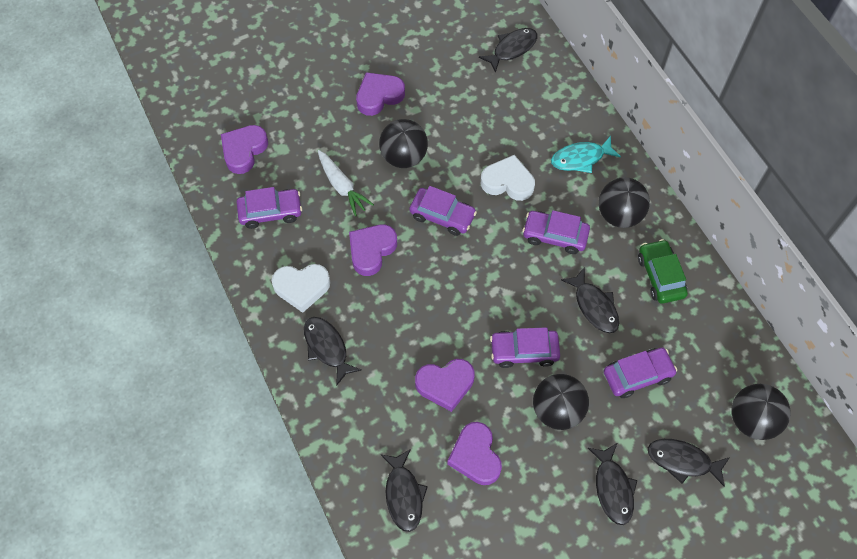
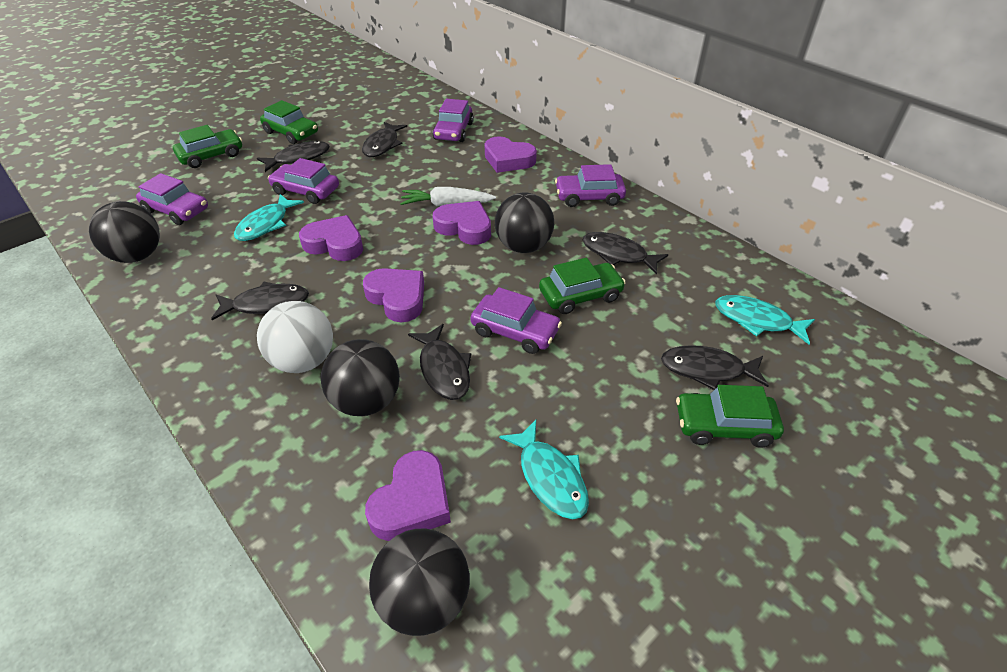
green car: 1 -> 4
turquoise fish: 1 -> 3
white ball: 0 -> 1
white heart: 2 -> 0

